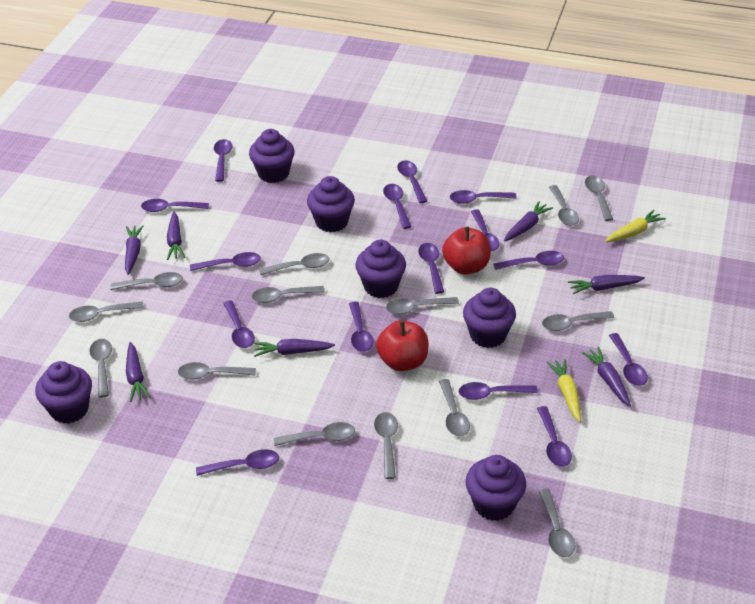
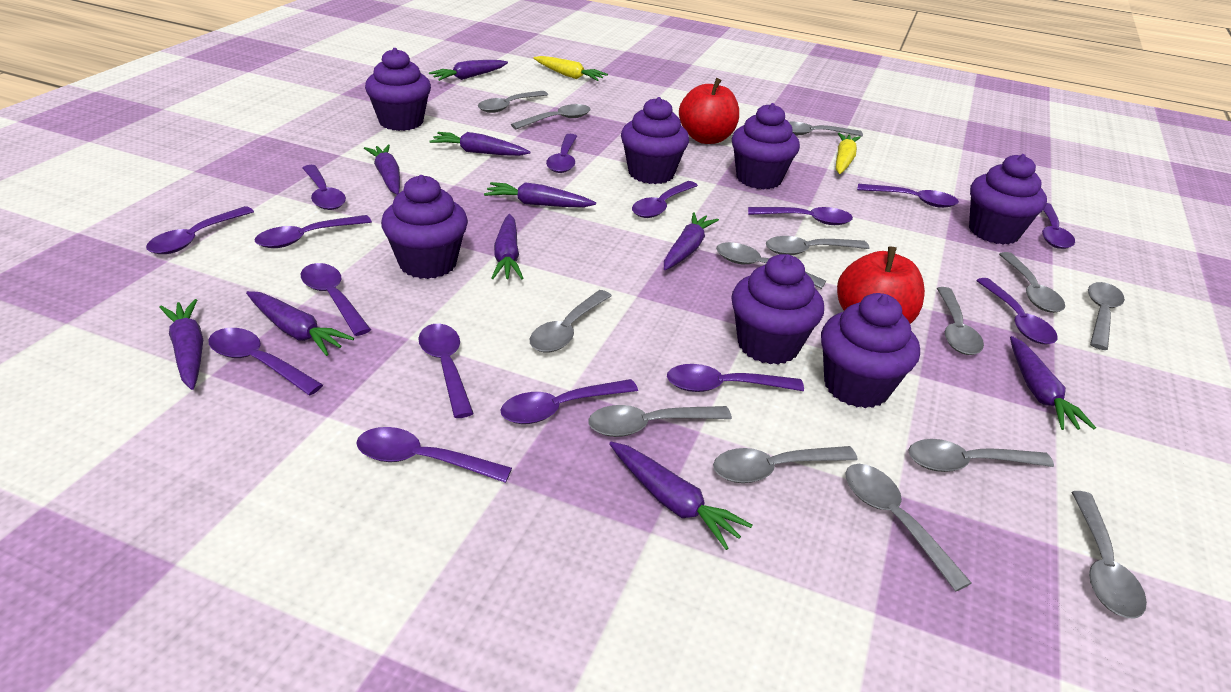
purple carrot: 7 -> 10
purple cupcake: 6 -> 7

